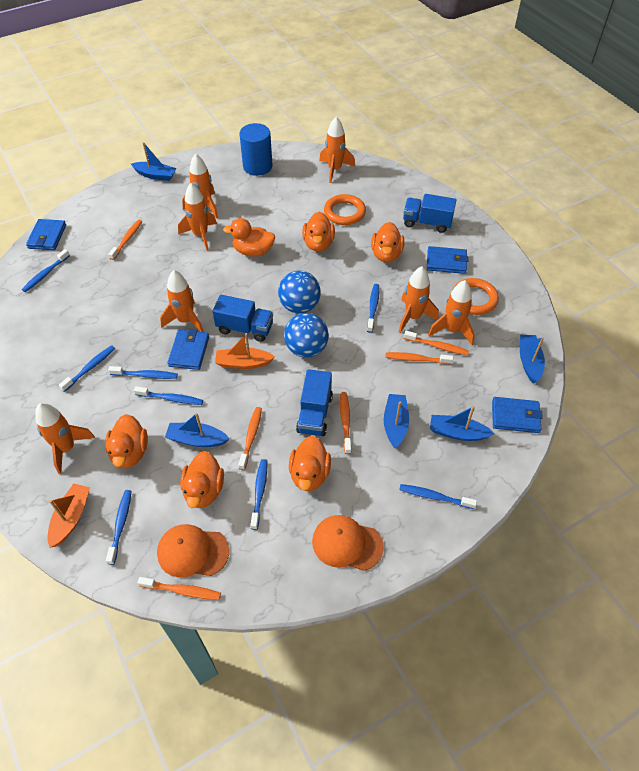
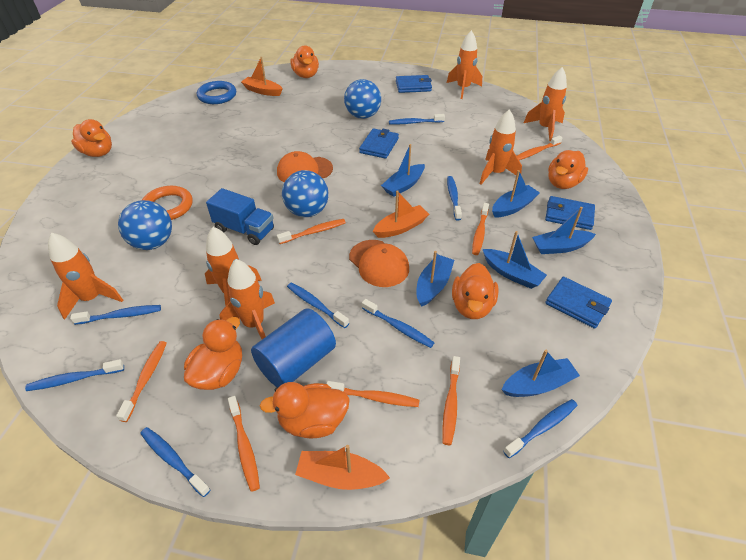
blue ball: 2 -> 3
blue boat: 5 -> 6
blue ring: 0 -> 1
blue truck: 3 -> 1
orange boat: 2 -> 3
orange ring: 2 -> 1
orange rocket: 7 -> 6
orange toothbrush: 6 -> 7

